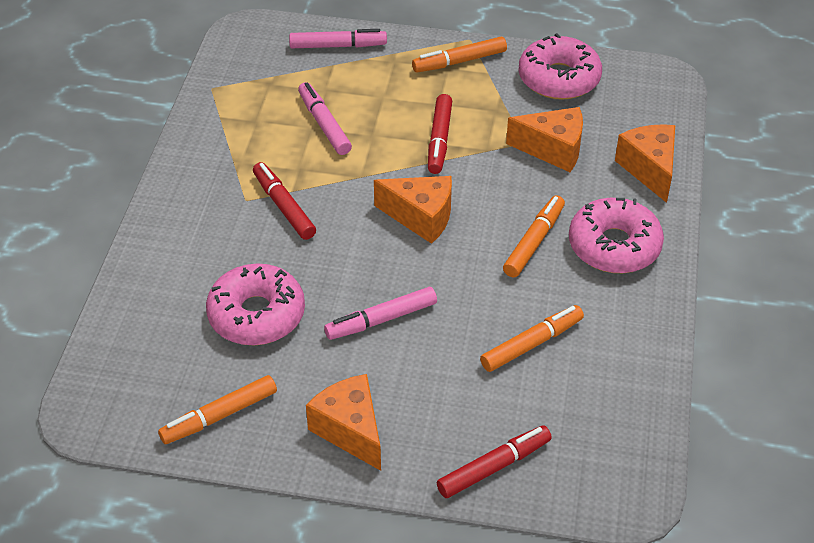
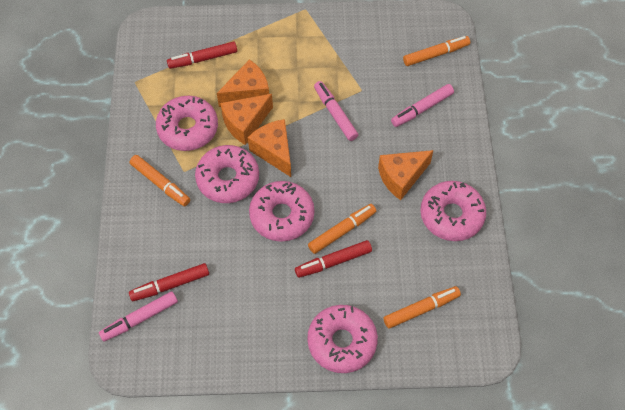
pink donut: 3 -> 5

